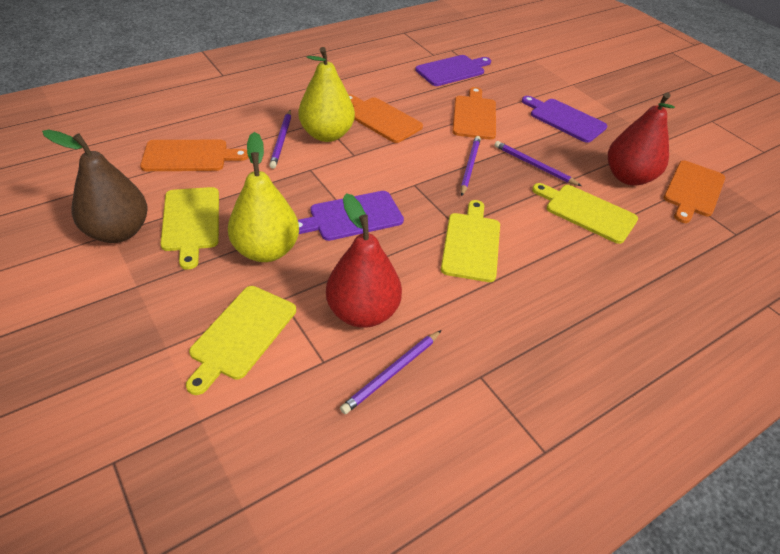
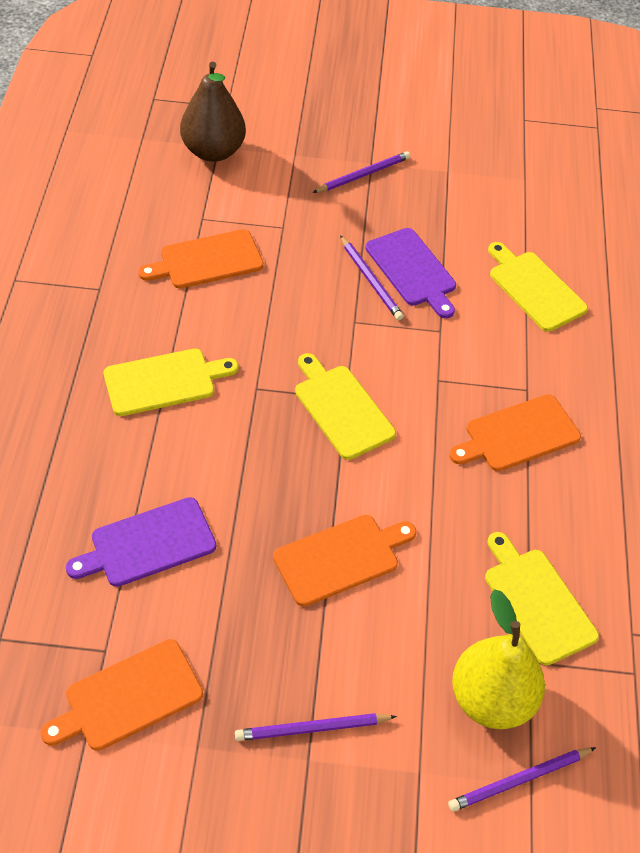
purple cutting board: 3 -> 2
red pear: 2 -> 0
yellow pear: 2 -> 1

